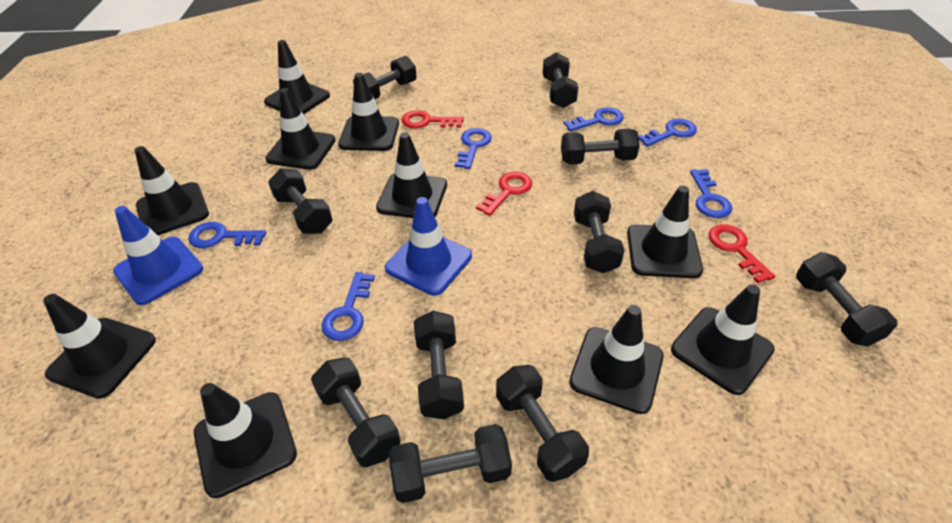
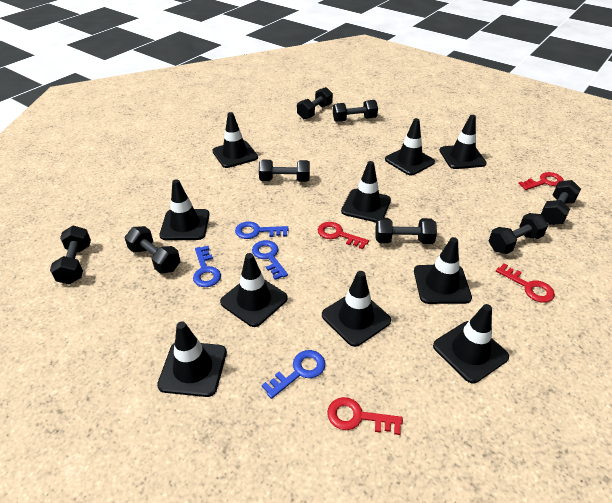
black dumbbell: 10 -> 8
blue key: 6 -> 4
blue traffic cone: 2 -> 0
red key: 3 -> 4

